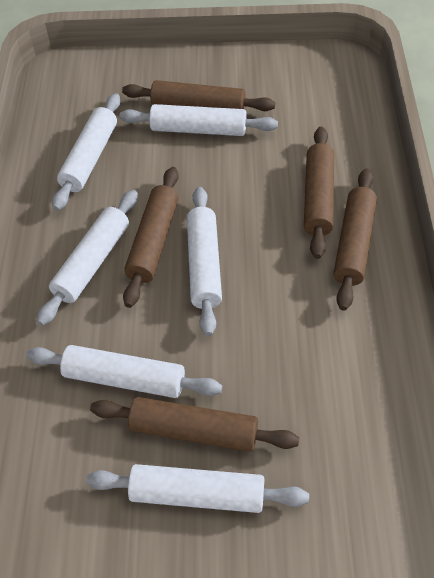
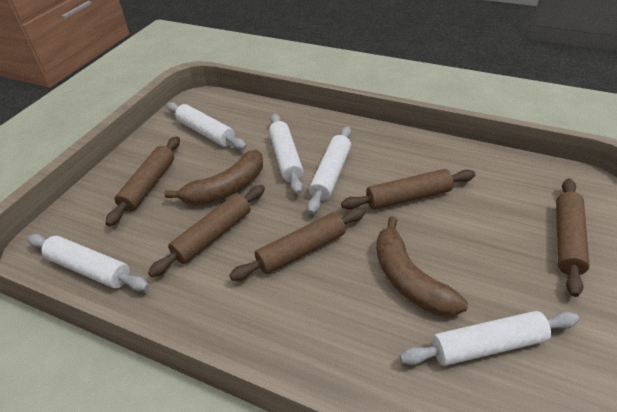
brown banana: 0 -> 2
white rolling pin: 6 -> 5

